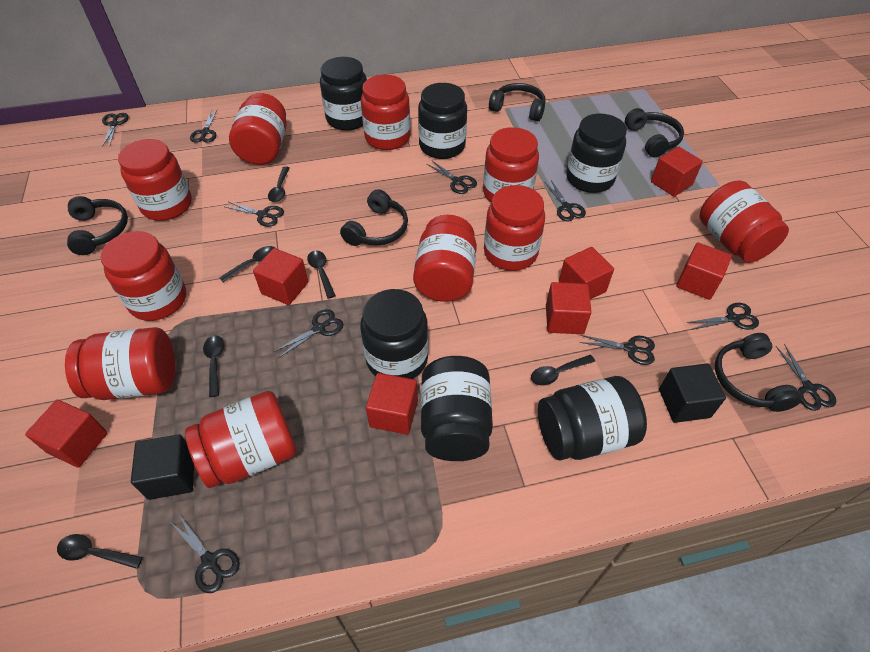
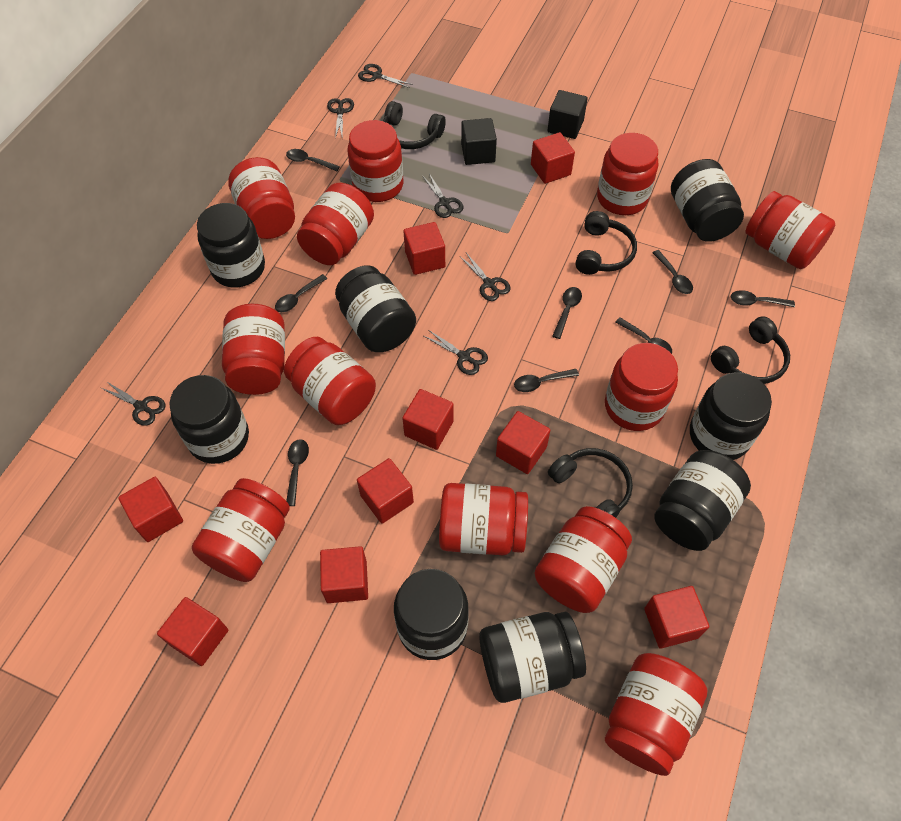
black headphones: 5 -> 4
black jar: 6 -> 8
black scissors: 10 -> 6
black spoon: 6 -> 8
red cube: 7 -> 9
red jar: 10 -> 12

